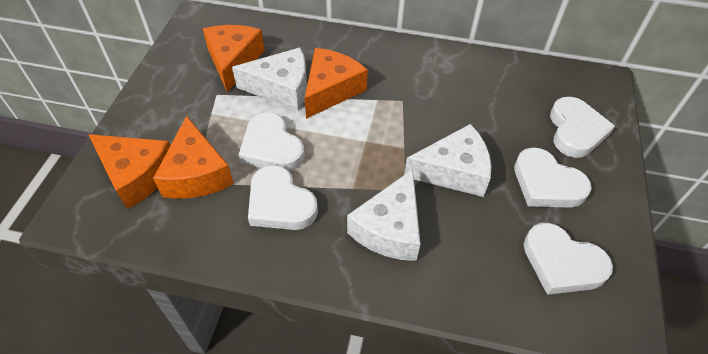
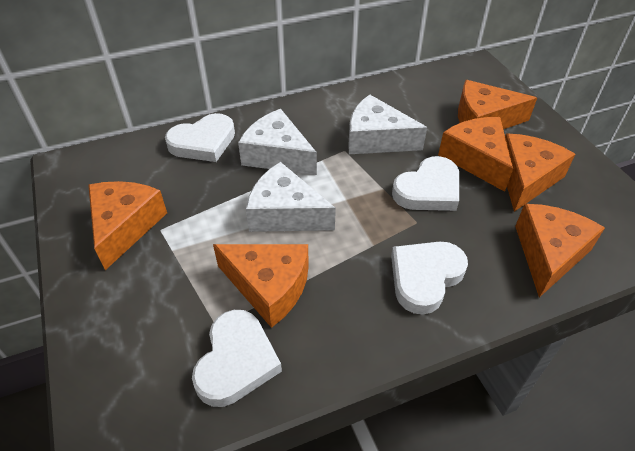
orange cheese: 4 -> 6
white heart: 5 -> 4

